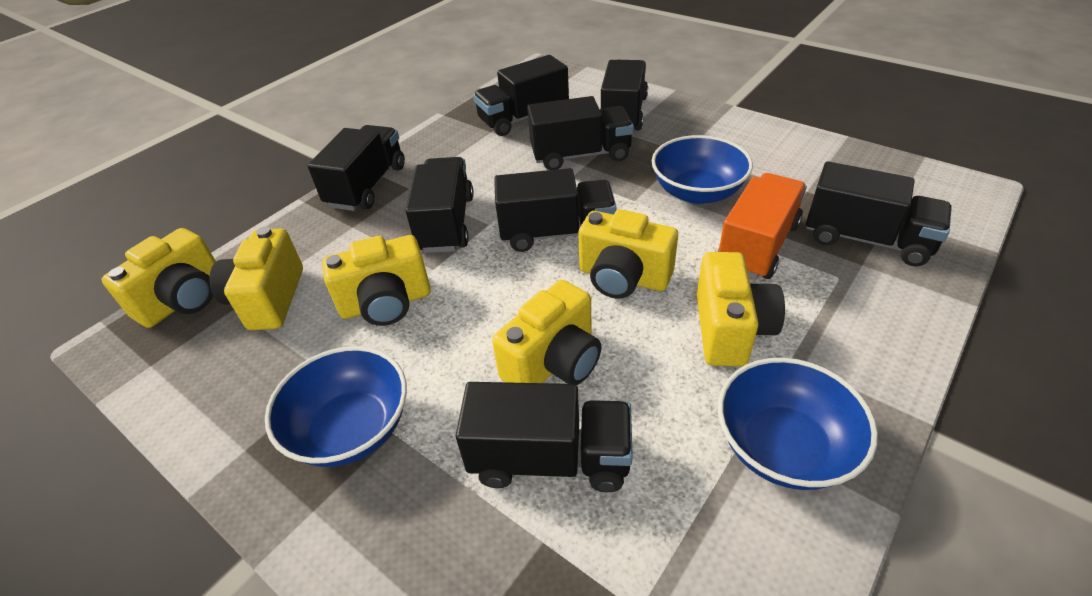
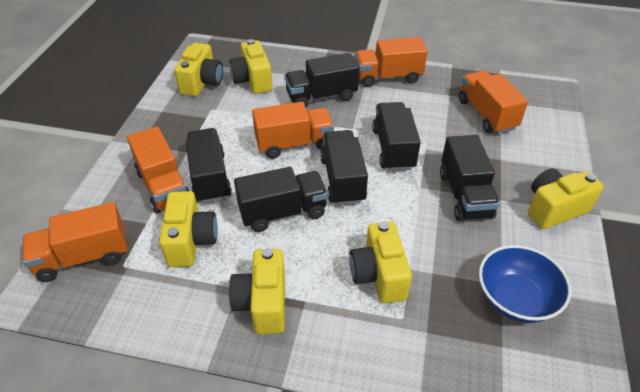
black truck: 8 -> 6
blue bowl: 3 -> 1
orange truck: 1 -> 5

